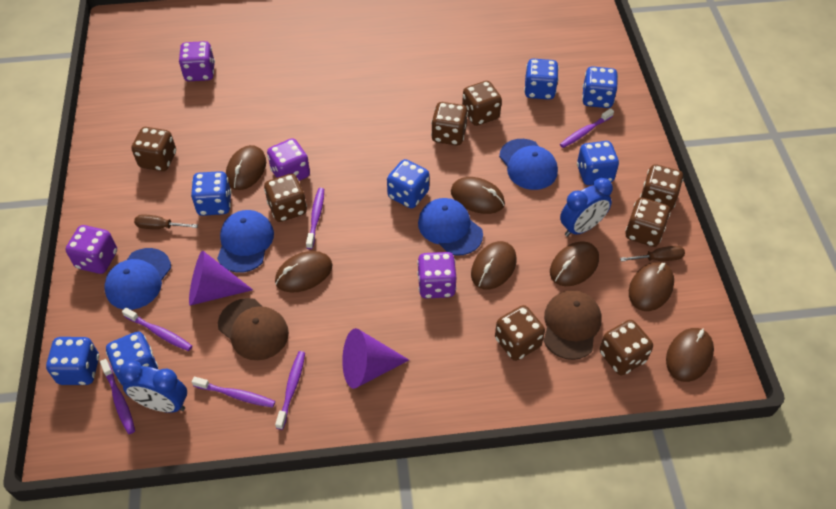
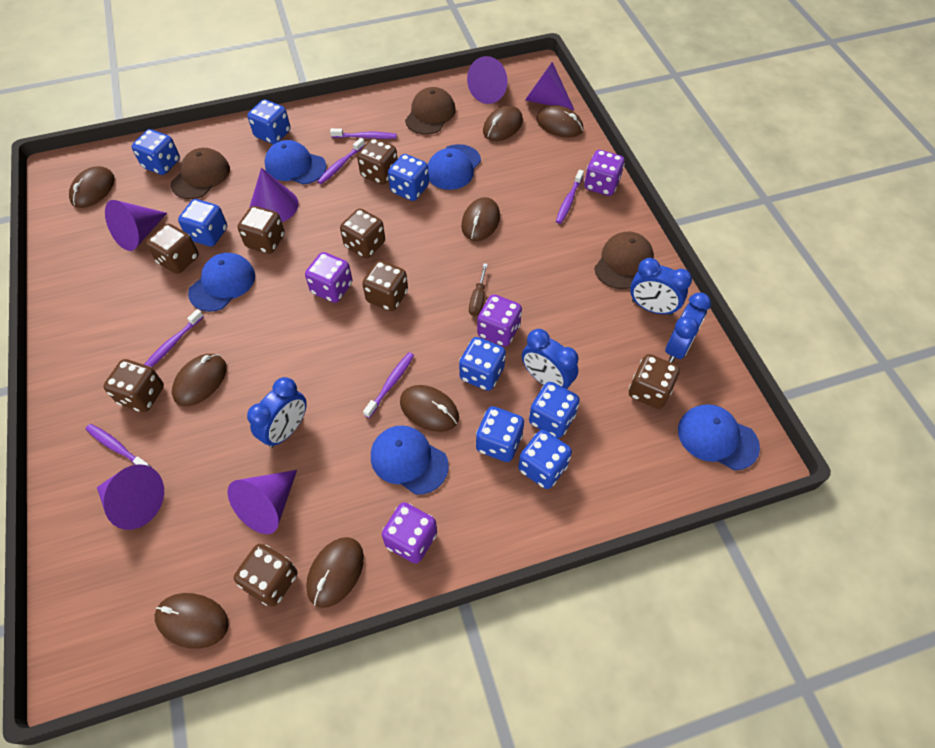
blue cap: 4 -> 5
blue clock: 2 -> 4
blue dice: 7 -> 8
brown cap: 2 -> 3
brown mouse: 7 -> 8
brown screwdriver: 2 -> 1
purple cone: 2 -> 6

